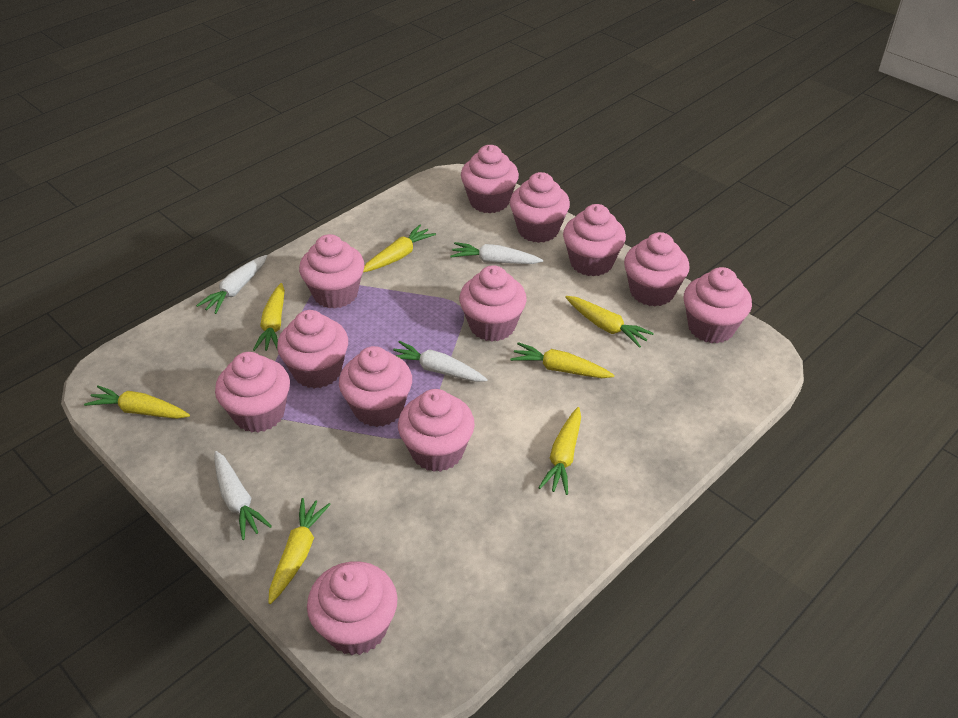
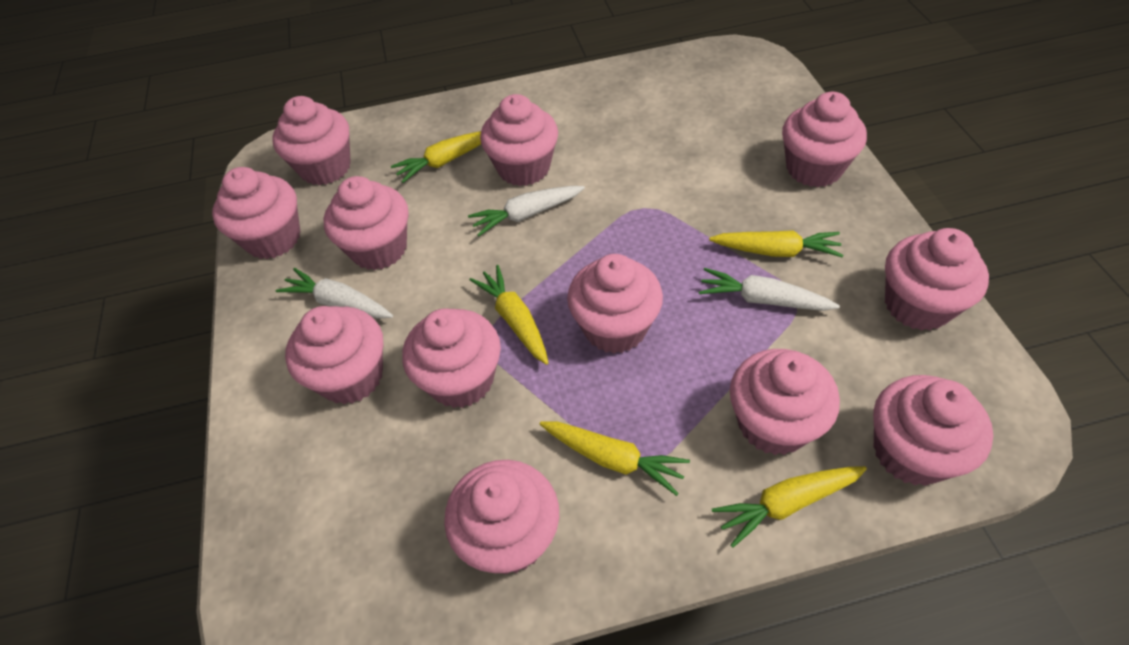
white carrot: 4 -> 3
yellow carrot: 7 -> 5

